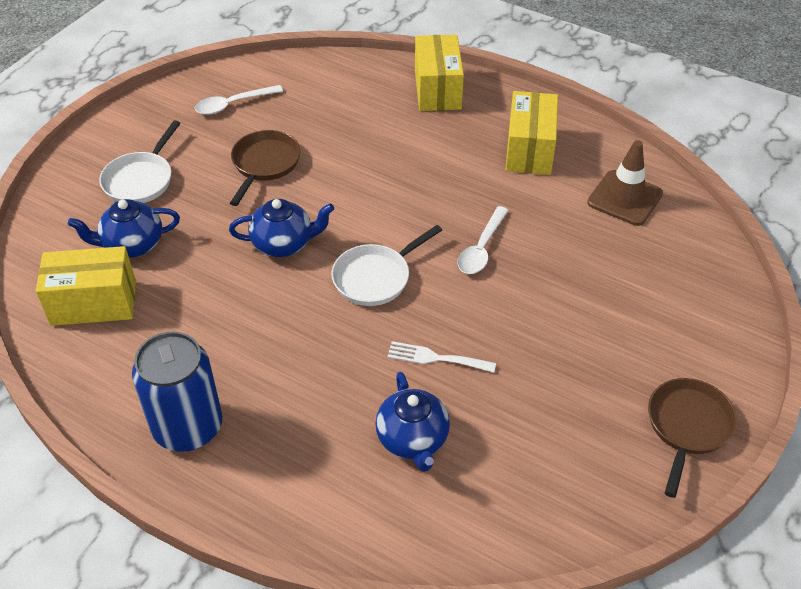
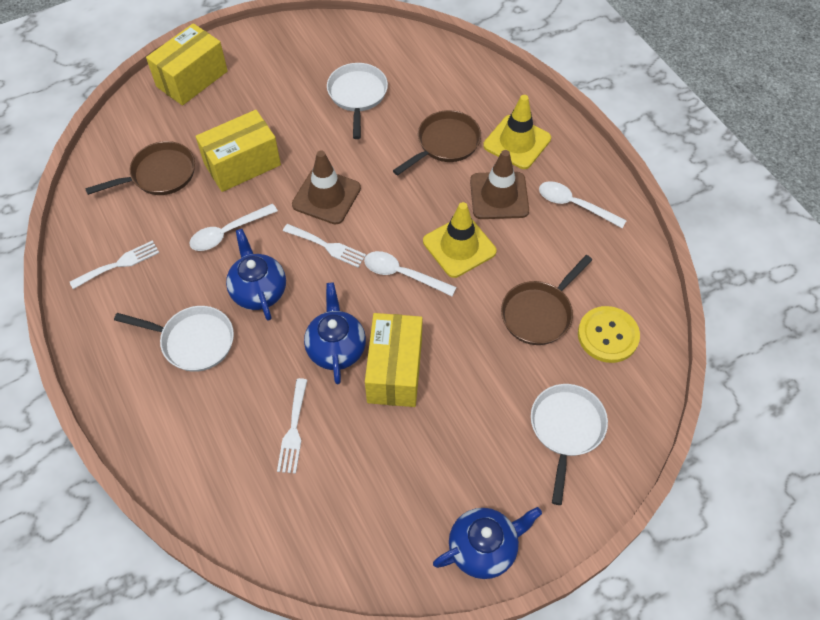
blue can: 1 -> 0
brown pan: 2 -> 3
brown traffic cone: 1 -> 2
white fork: 1 -> 3
white pan: 2 -> 3
white spoon: 2 -> 3
yellow button: 0 -> 1
yellow traffic cone: 0 -> 2

